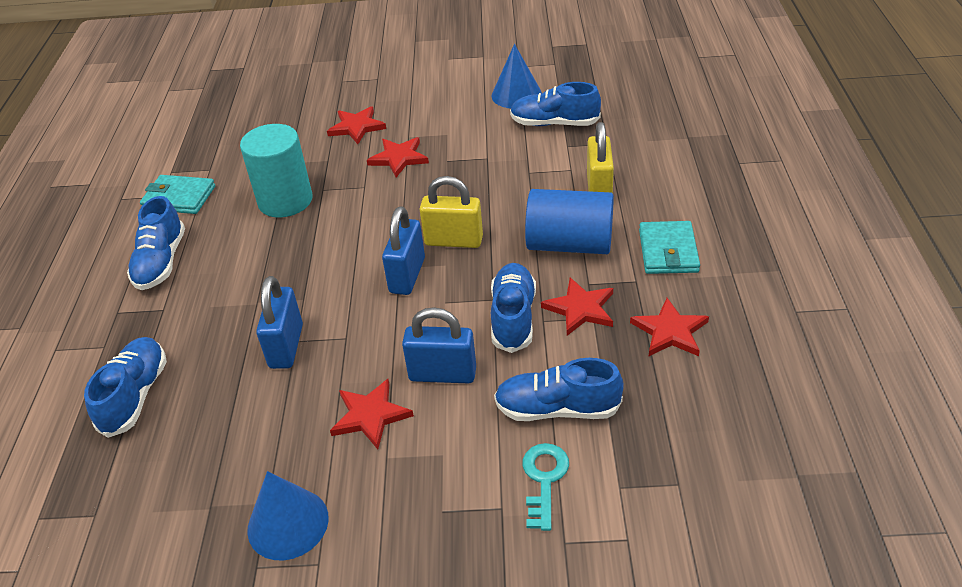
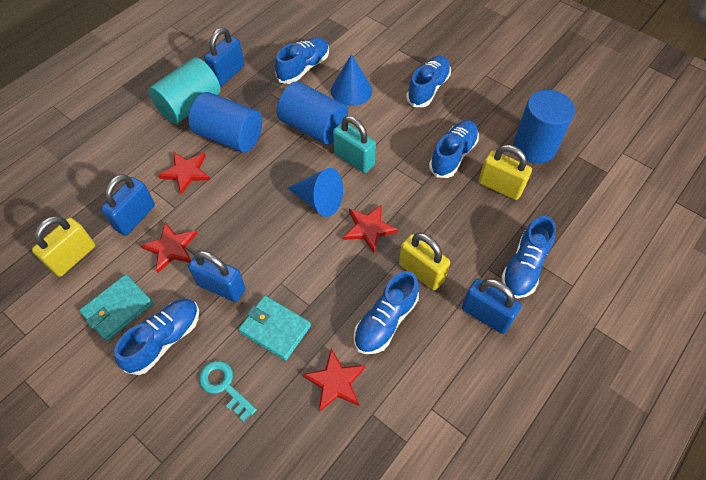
blue cylinder: 1 -> 3
blue padlock: 3 -> 4
blue shoe: 5 -> 6
red star: 5 -> 4
turquoise padlock: 0 -> 1
yellow padlock: 2 -> 3

